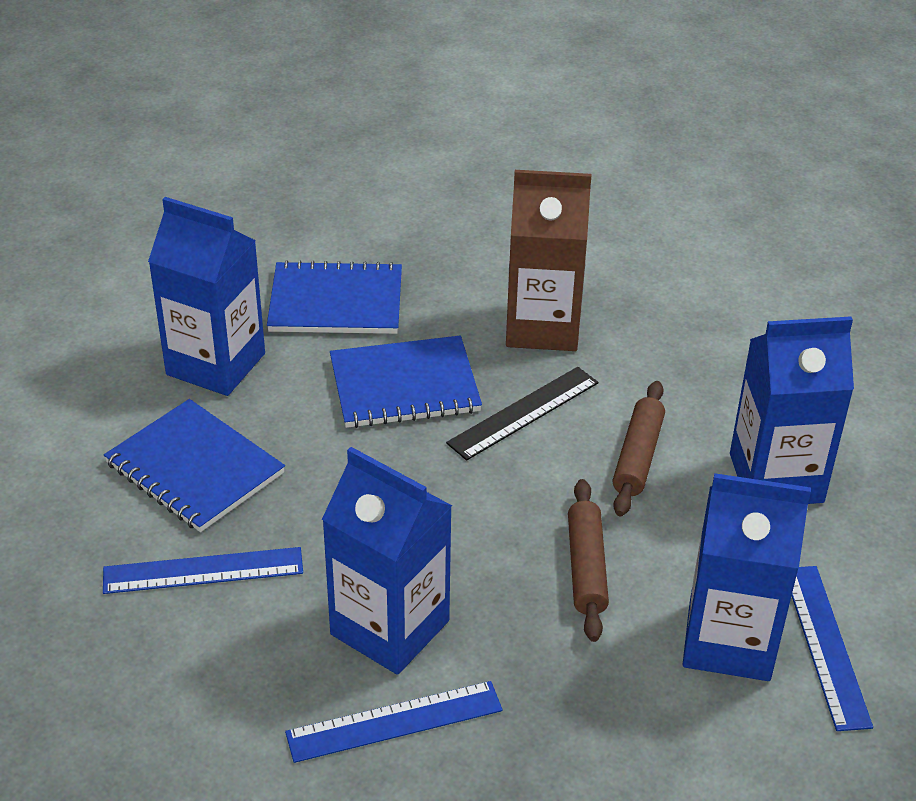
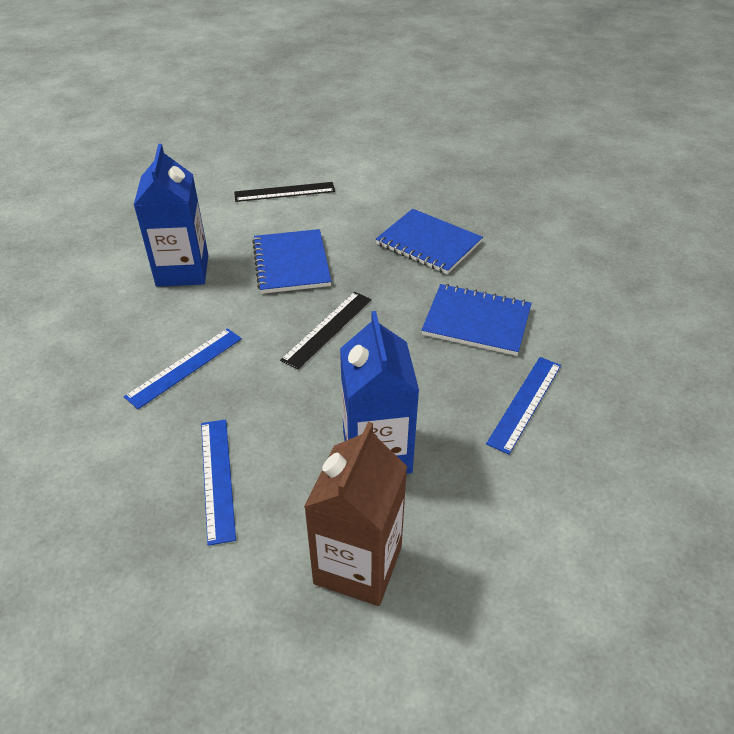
black ruler: 1 -> 2
blue carton: 4 -> 2
brown rolling pin: 2 -> 0

